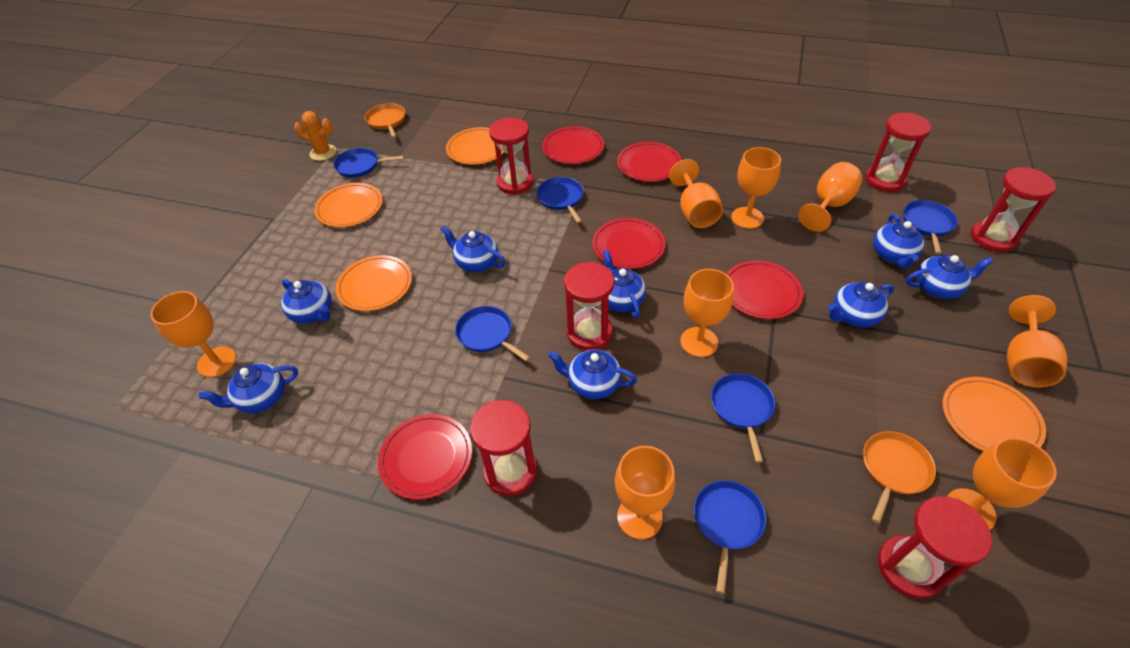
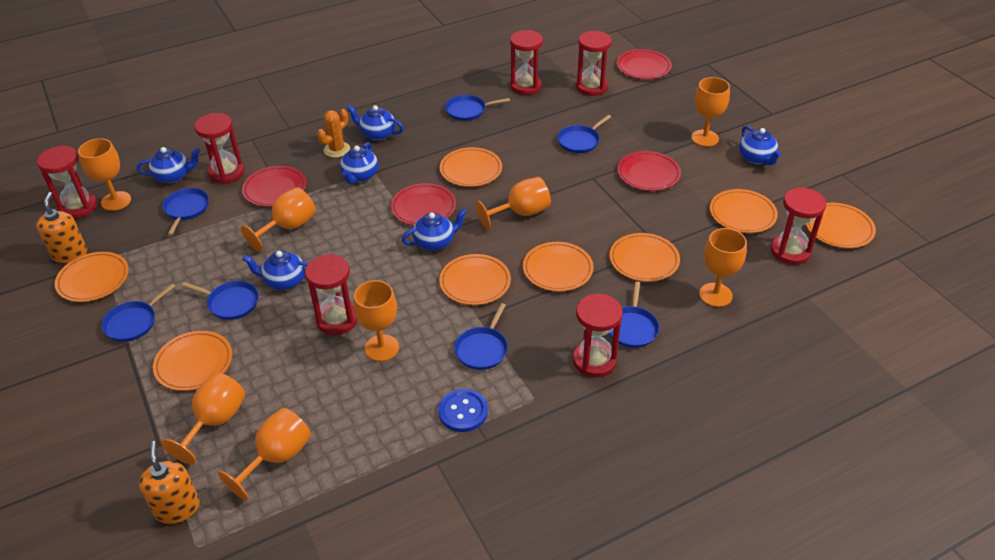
blue button: 0 -> 1
blue pan: 6 -> 7
blue teapot: 8 -> 6
orange pan: 2 -> 0
orange plate: 4 -> 8
orange soap dispenser: 0 -> 2
red hourglass: 6 -> 7
red plate: 5 -> 4

